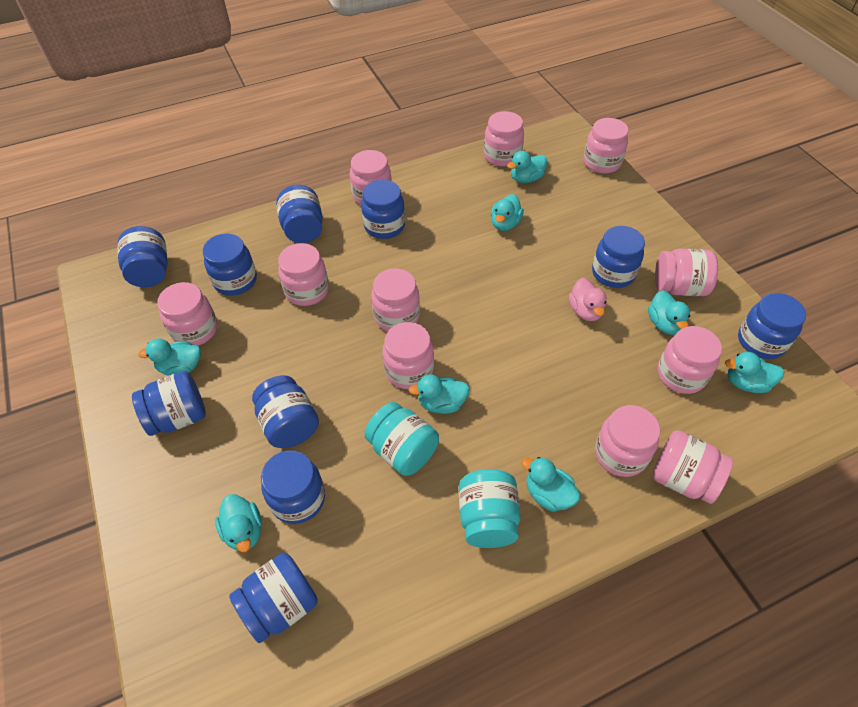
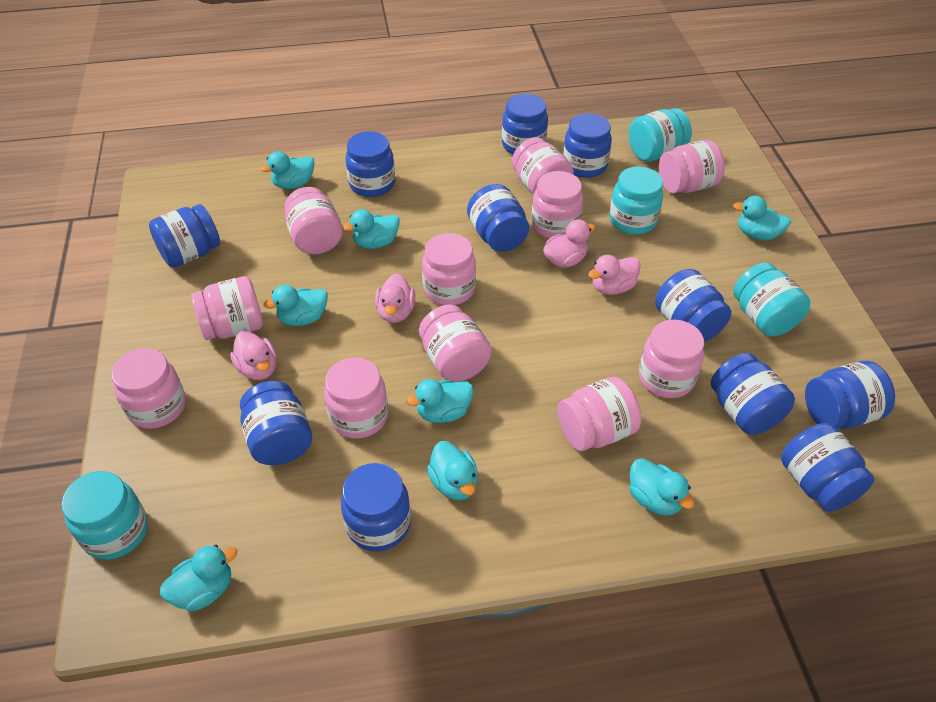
blue jar: 10 -> 11
pink duck: 1 -> 4
turquoise jar: 2 -> 4

